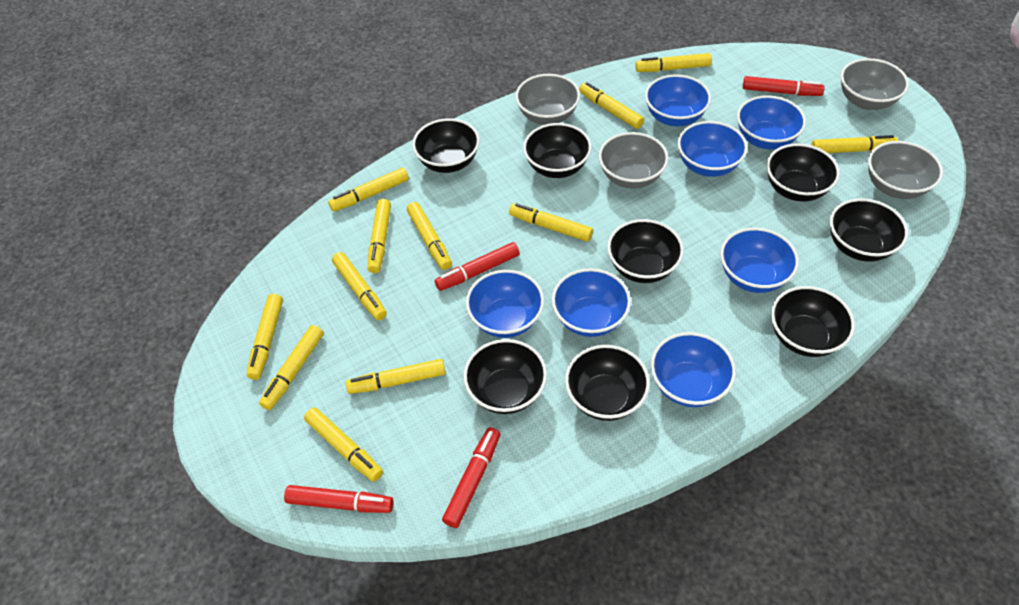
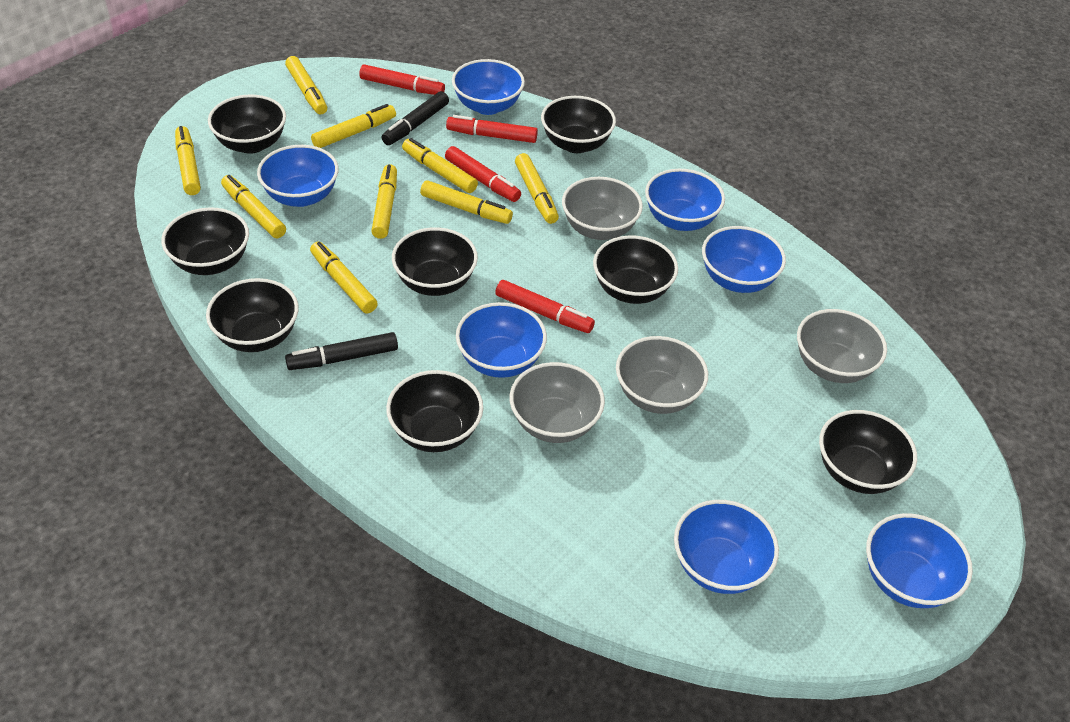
black marker: 0 -> 2
yellow marker: 12 -> 9

